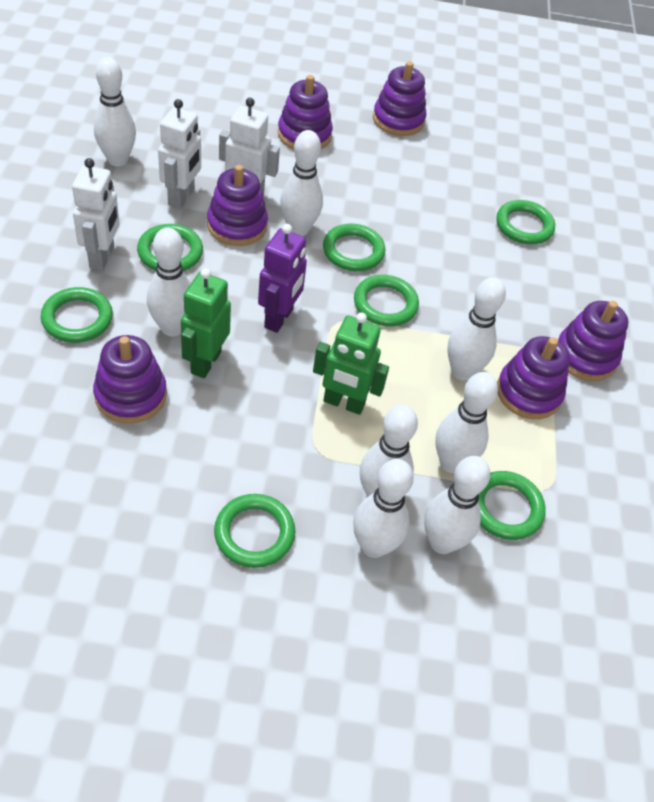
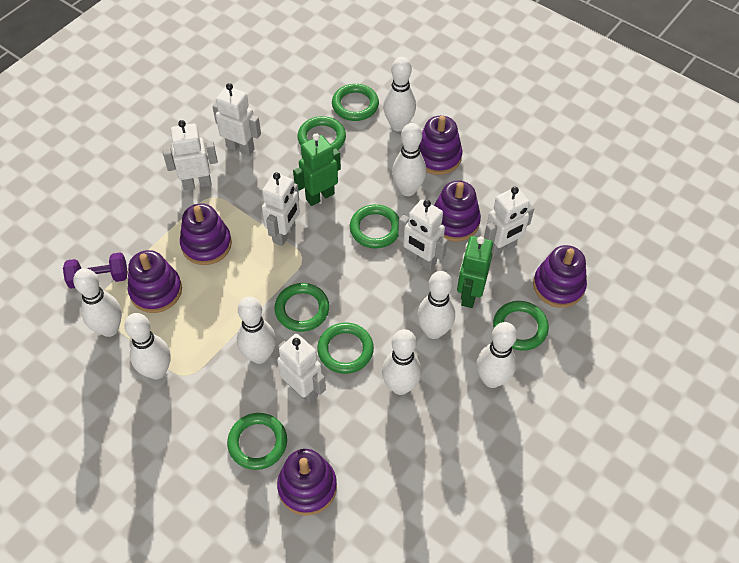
purple dumbbell: 0 -> 1
purple robot: 1 -> 0
white robot: 3 -> 6

